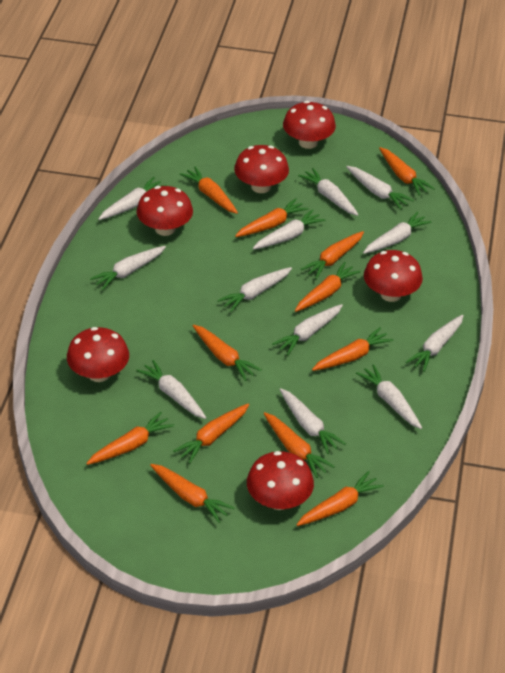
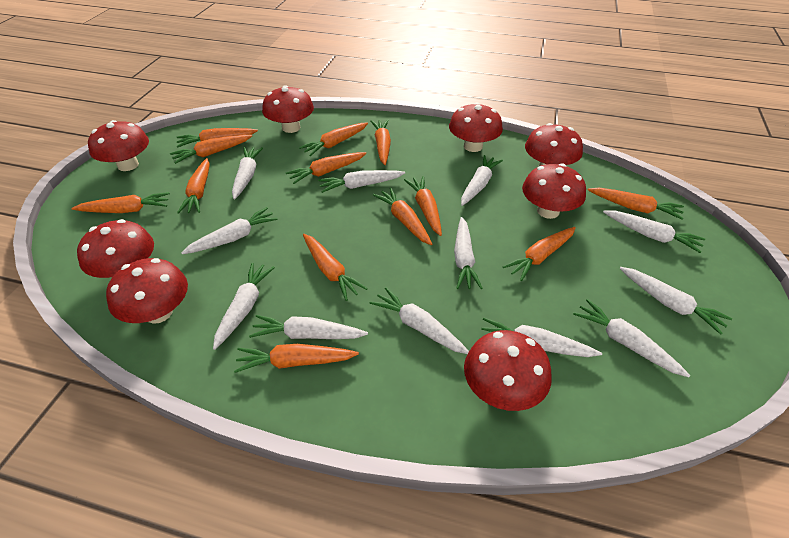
orange carrot: 12 -> 13
red mushroom: 6 -> 8

